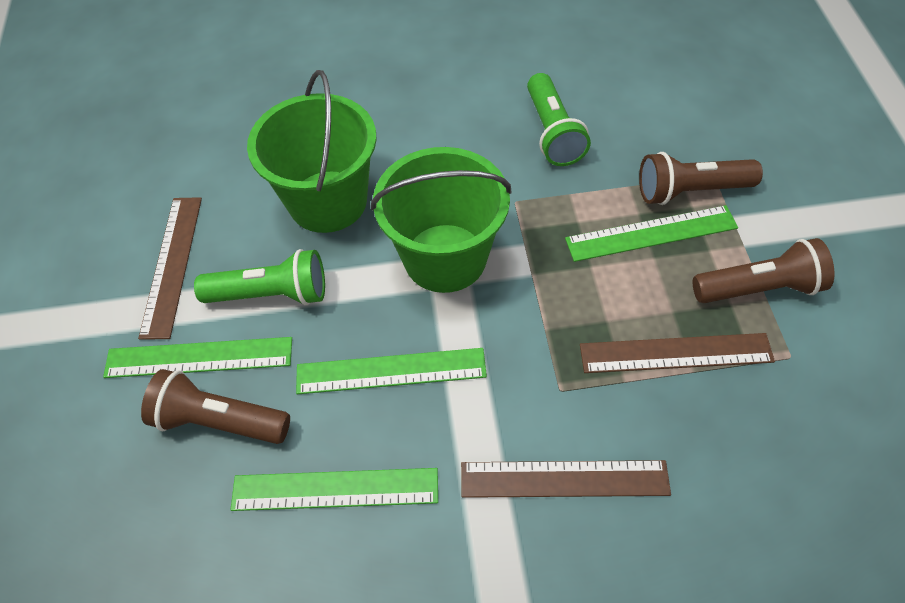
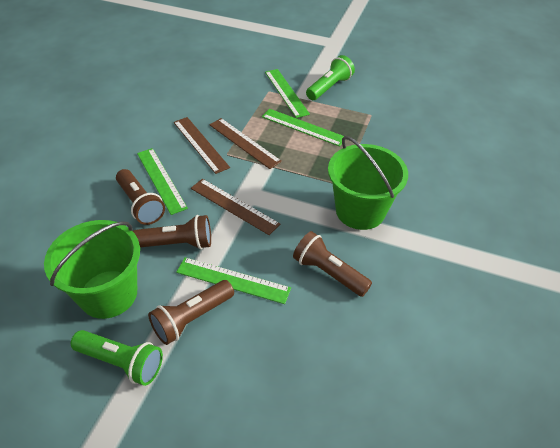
brown flashlight: 3 -> 4

